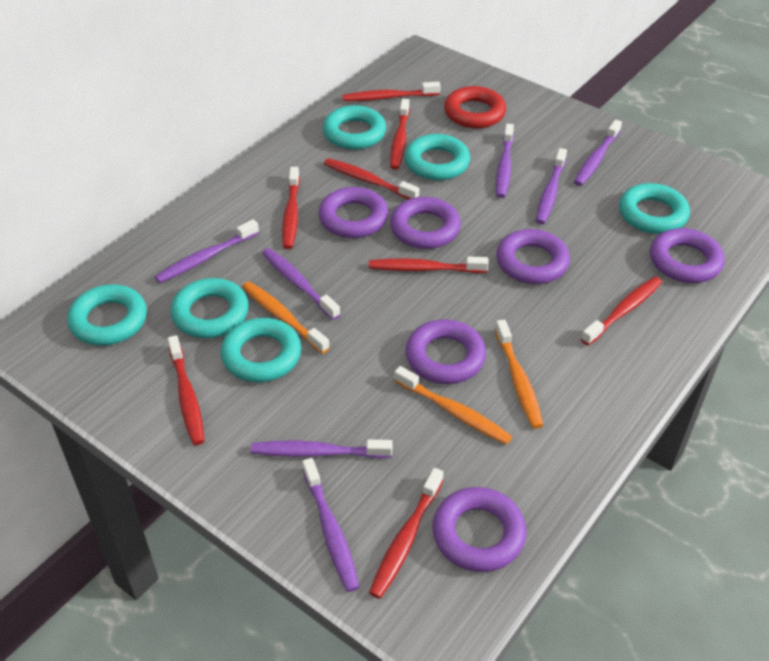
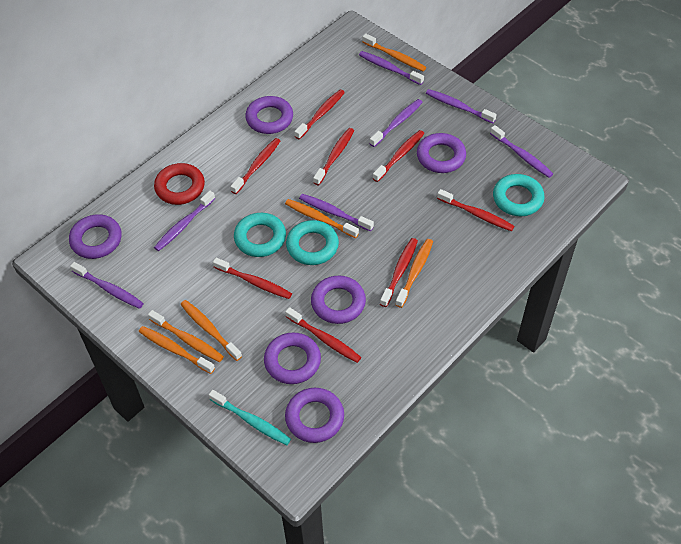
orange toothbrush: 3 -> 6
turquoise ring: 6 -> 3
turquoise toothbrush: 0 -> 1

